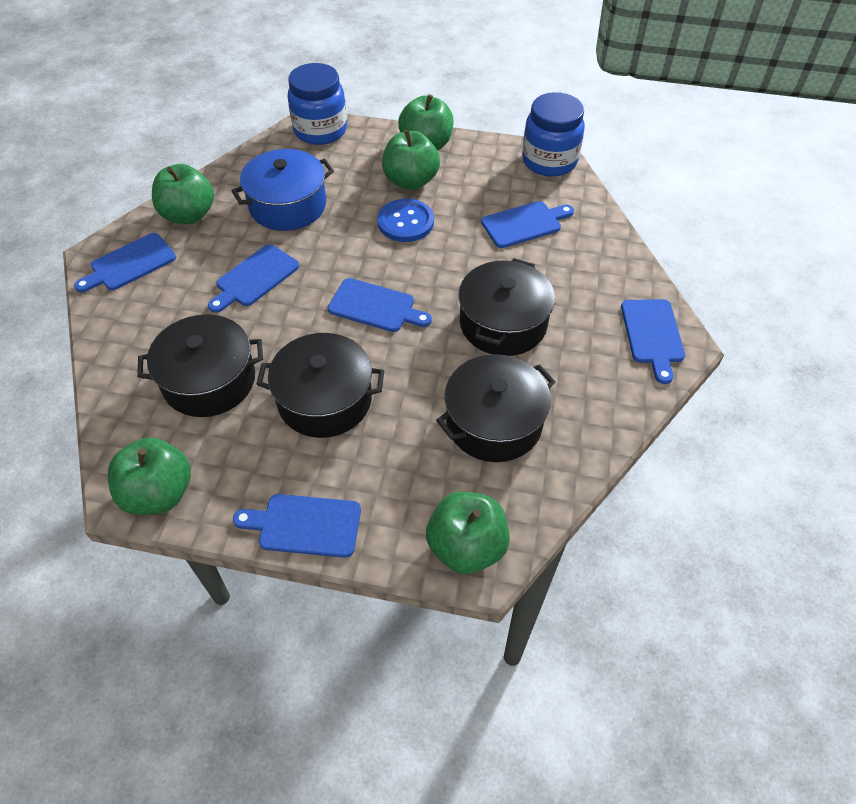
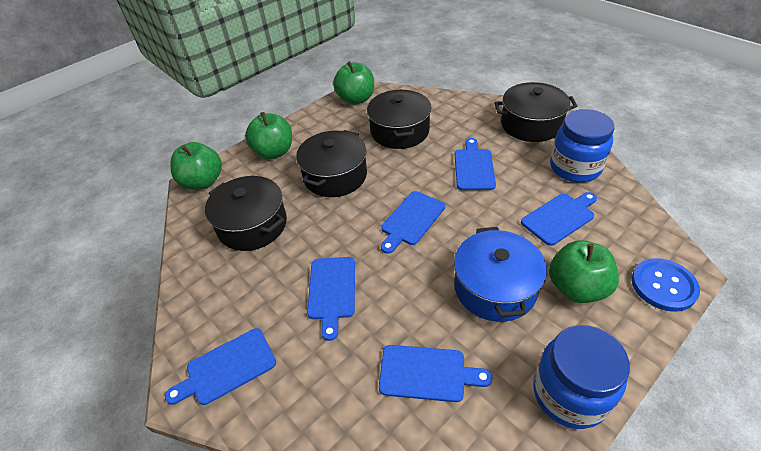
green apple: 5 -> 4

